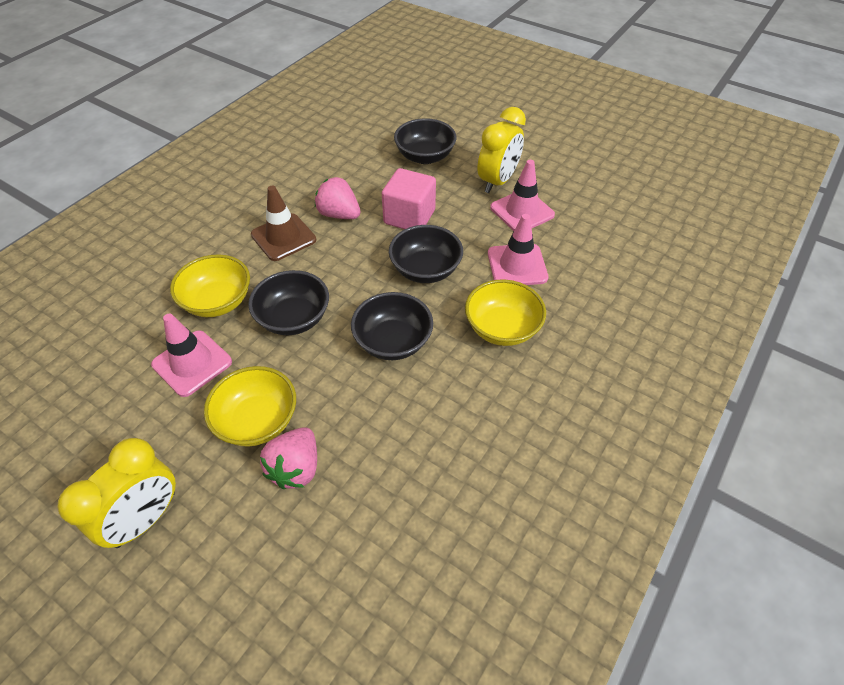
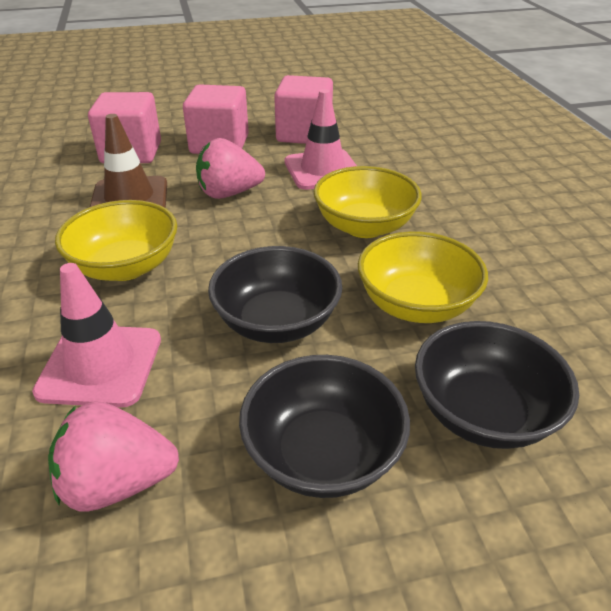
black bowl: 4 -> 3
pink cube: 1 -> 3
pink traffic cone: 3 -> 2
yellow clock: 2 -> 0

